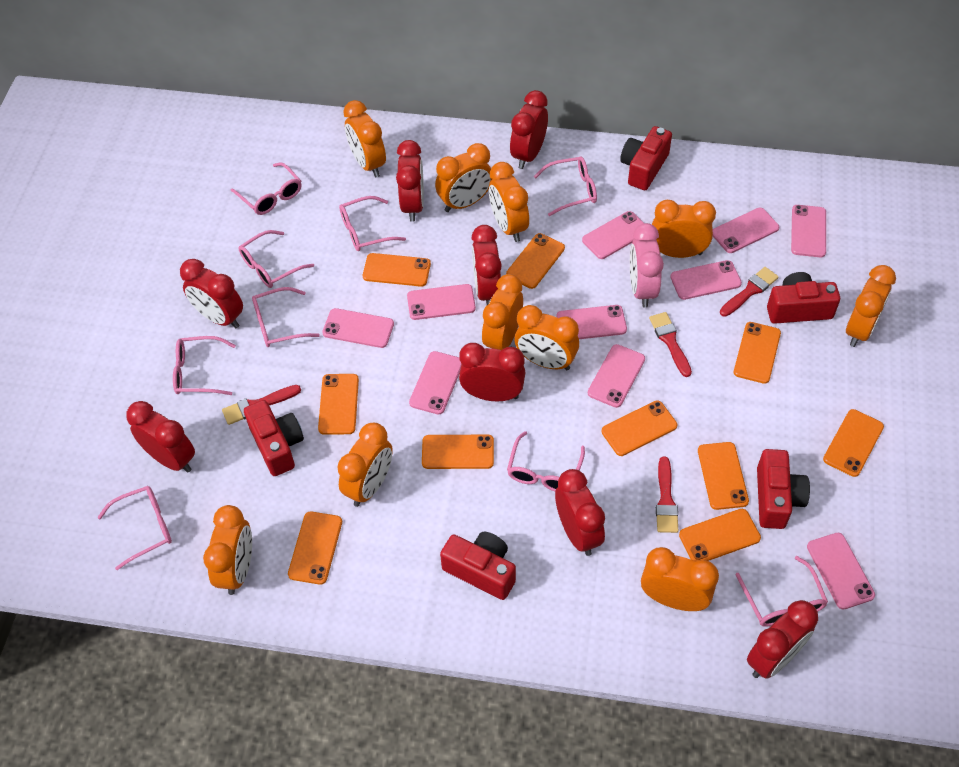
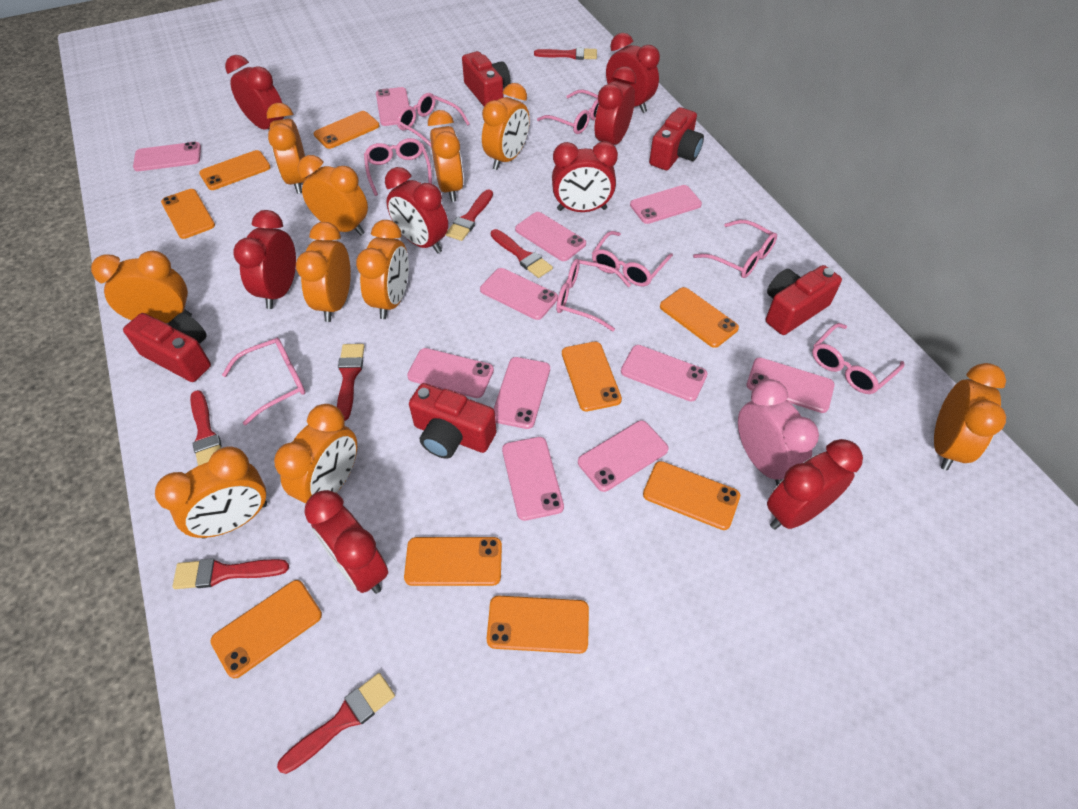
orange phone: 10 -> 9
pink glasses: 9 -> 8
pink phone: 10 -> 11
red brush: 4 -> 7

